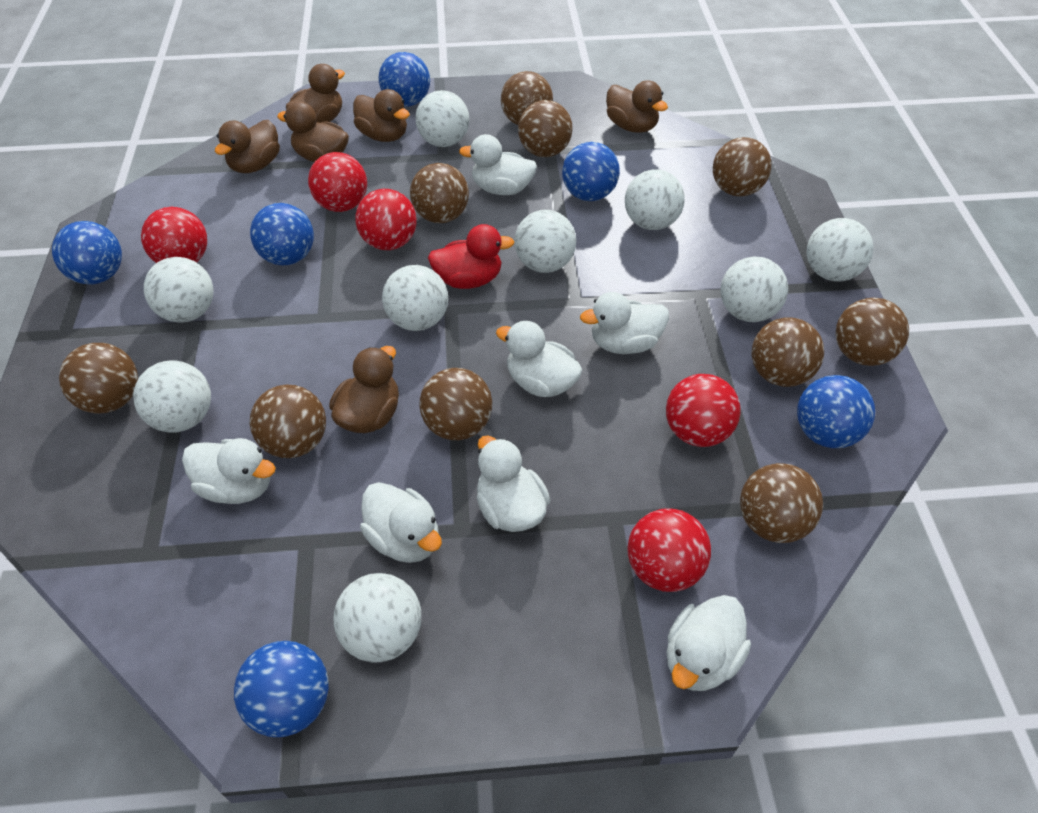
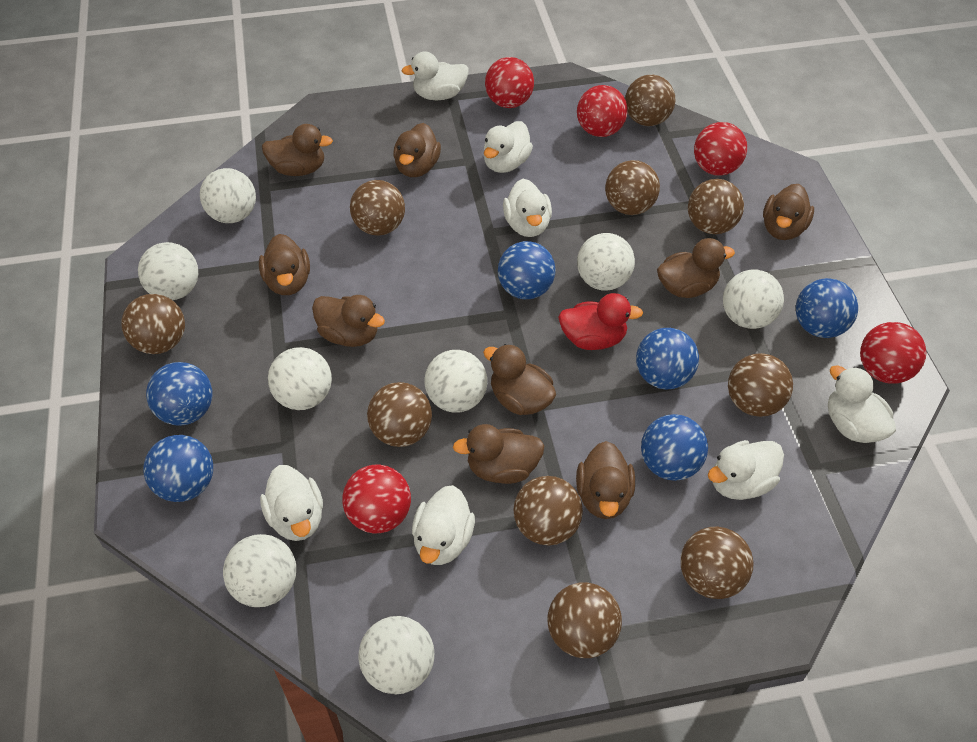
brown duck: 6 -> 9
white ball: 9 -> 8

